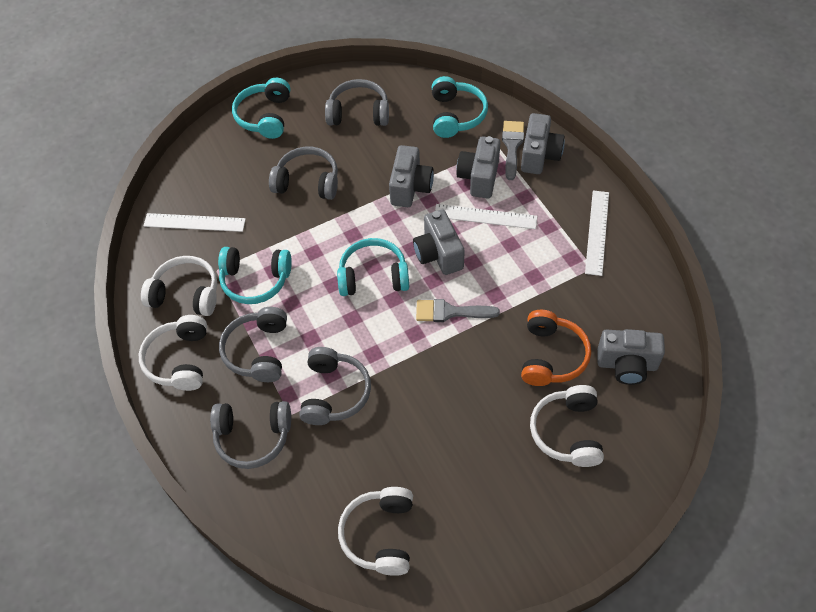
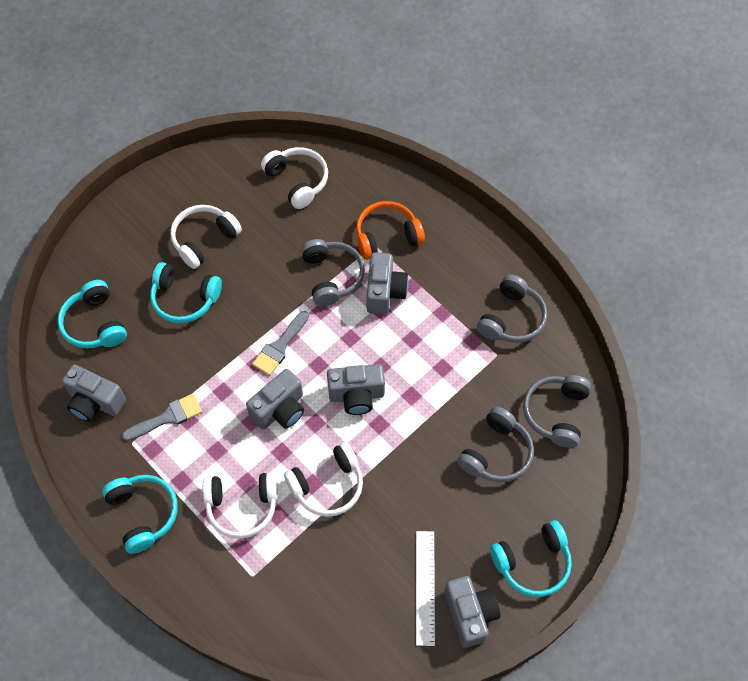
grey headphones: 5 -> 4
white ruler: 3 -> 1

